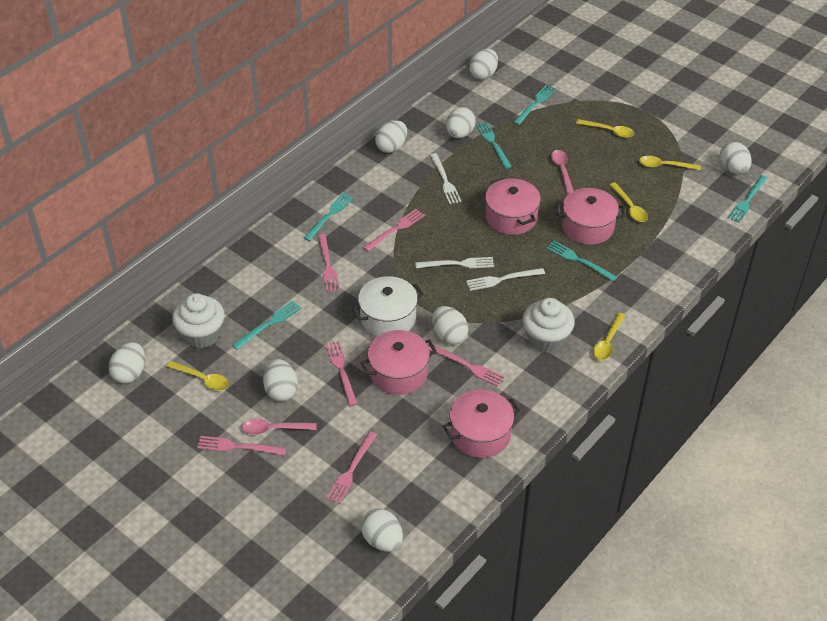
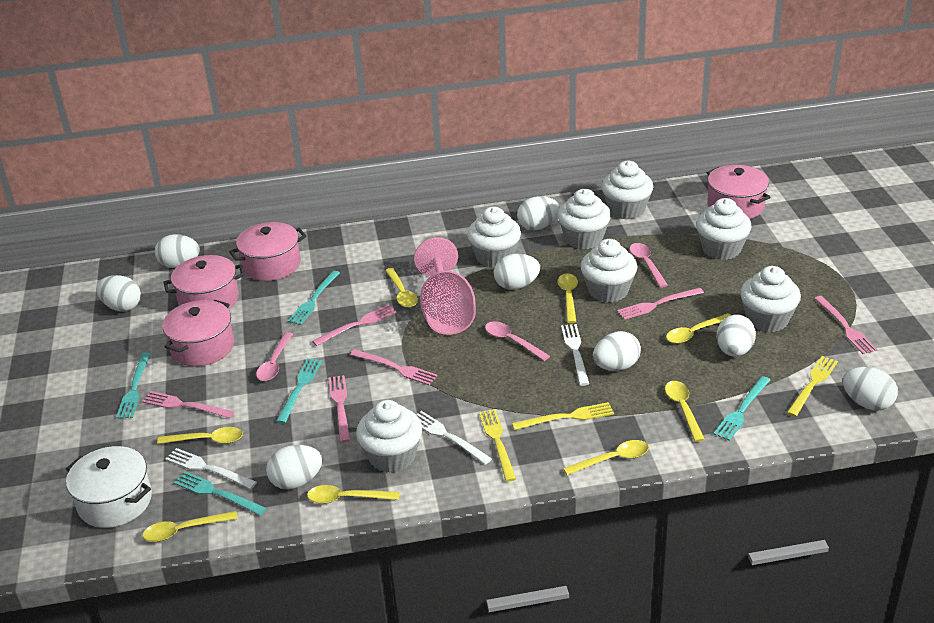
pink goblet: 0 -> 1
pink spoon: 2 -> 3
turquoise fork: 6 -> 5
white cupcake: 2 -> 7
yellow fork: 0 -> 3
yellow spoon: 5 -> 8

